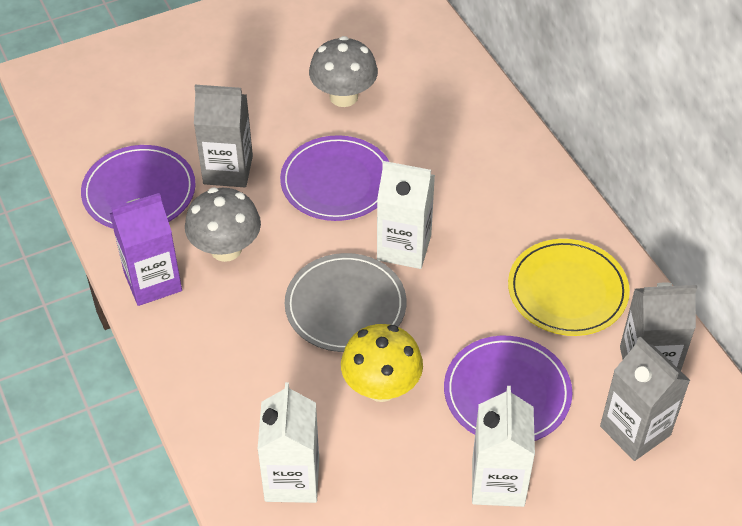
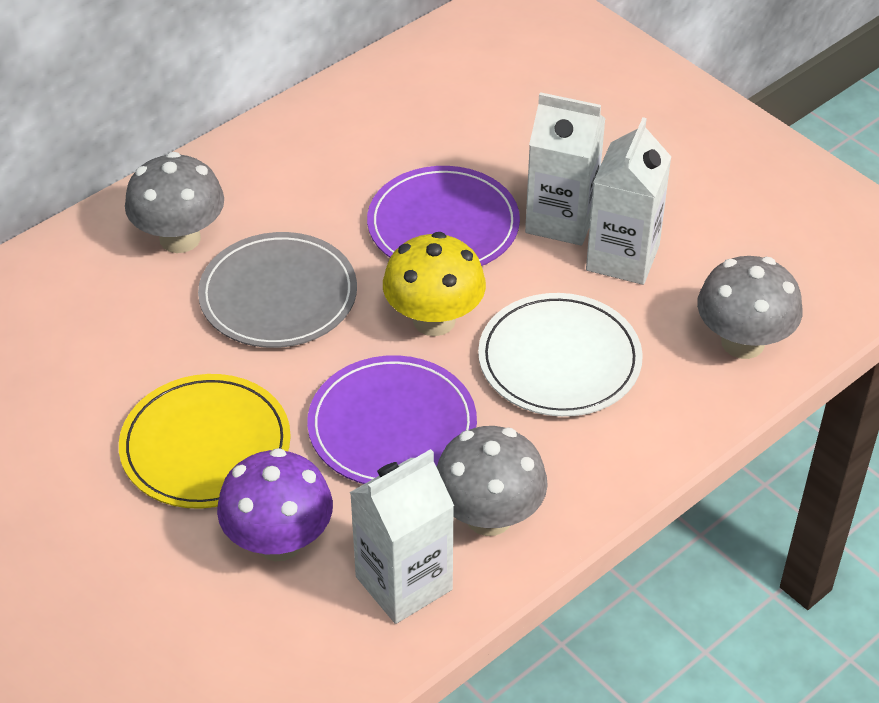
grey carton: 3 -> 0
grey mushroom: 2 -> 3
purple carton: 1 -> 0
purple mushroom: 0 -> 1
purple plate: 3 -> 2
white plate: 0 -> 1

